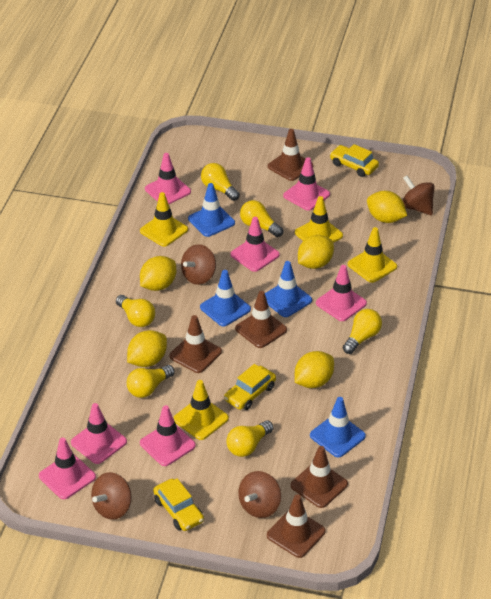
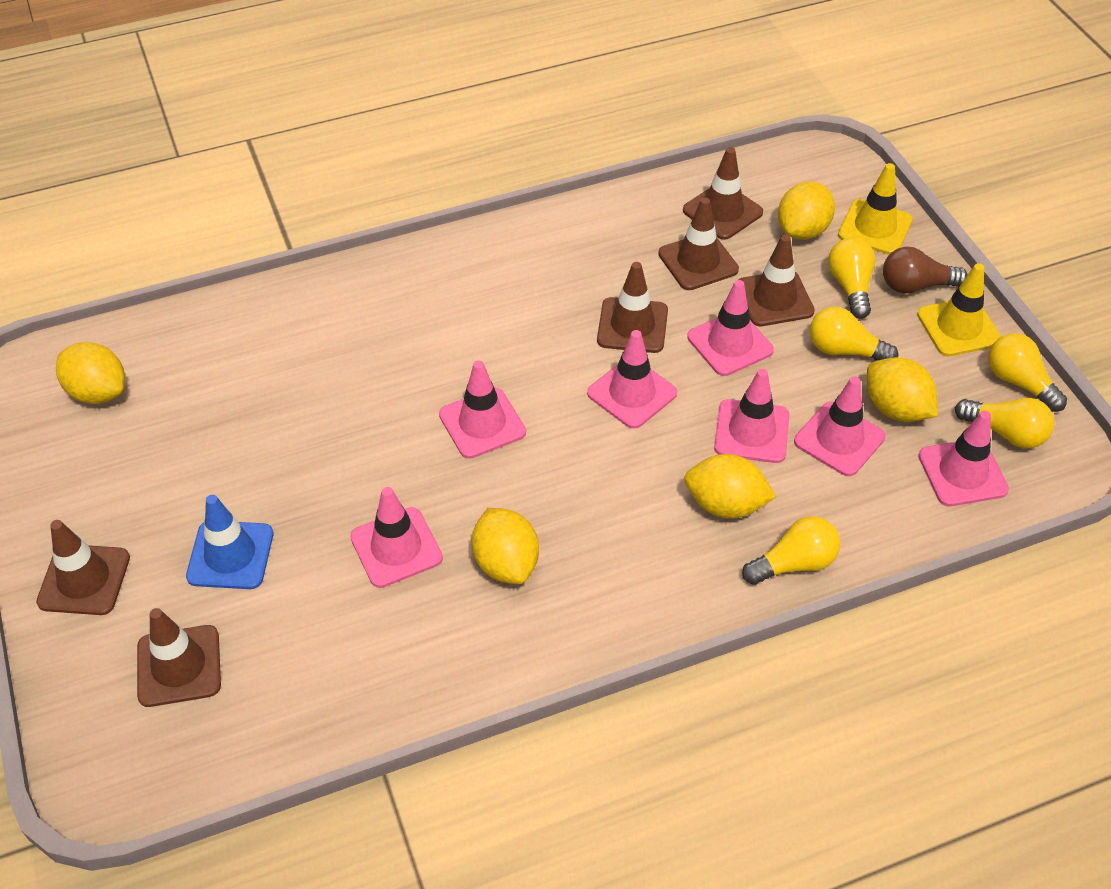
blue traffic cone: 4 -> 1
brown light bulb: 0 -> 1
brown spinning top: 4 -> 0
brown traffic cone: 5 -> 6
yellow car: 3 -> 0
yellow light bulb: 6 -> 5
yellow traffic cone: 4 -> 2

